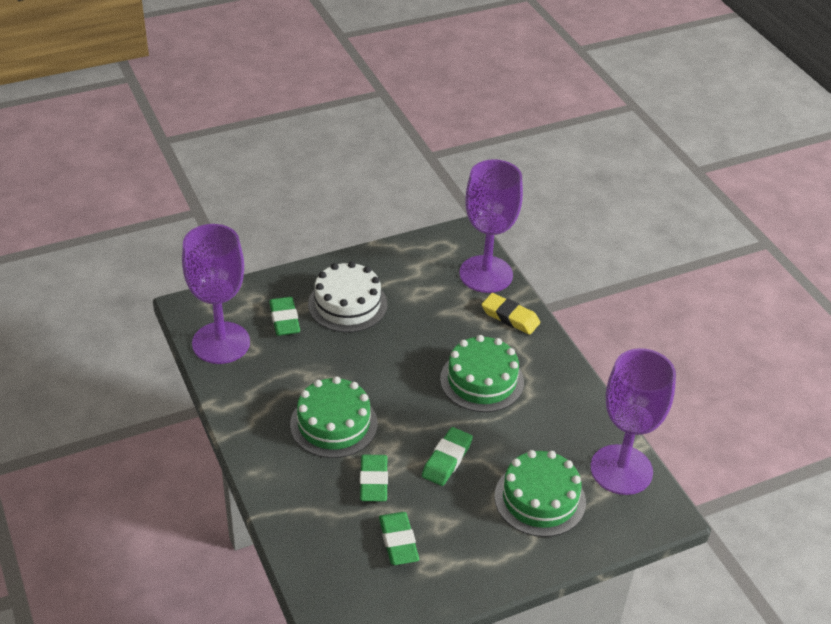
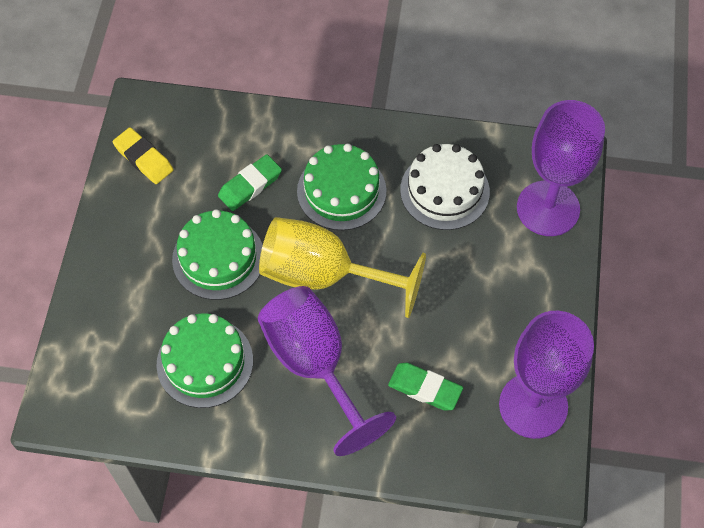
green eraser: 4 -> 2
yellow goblet: 0 -> 1

